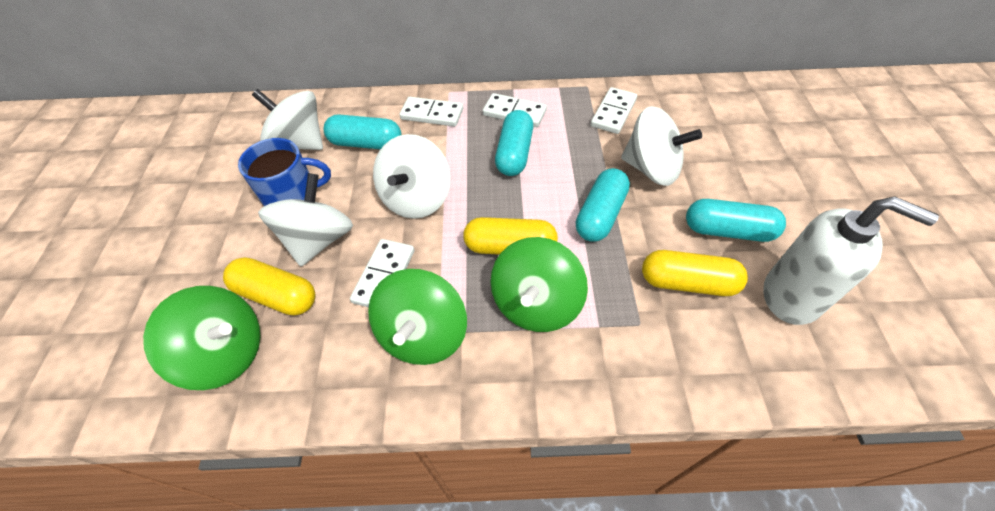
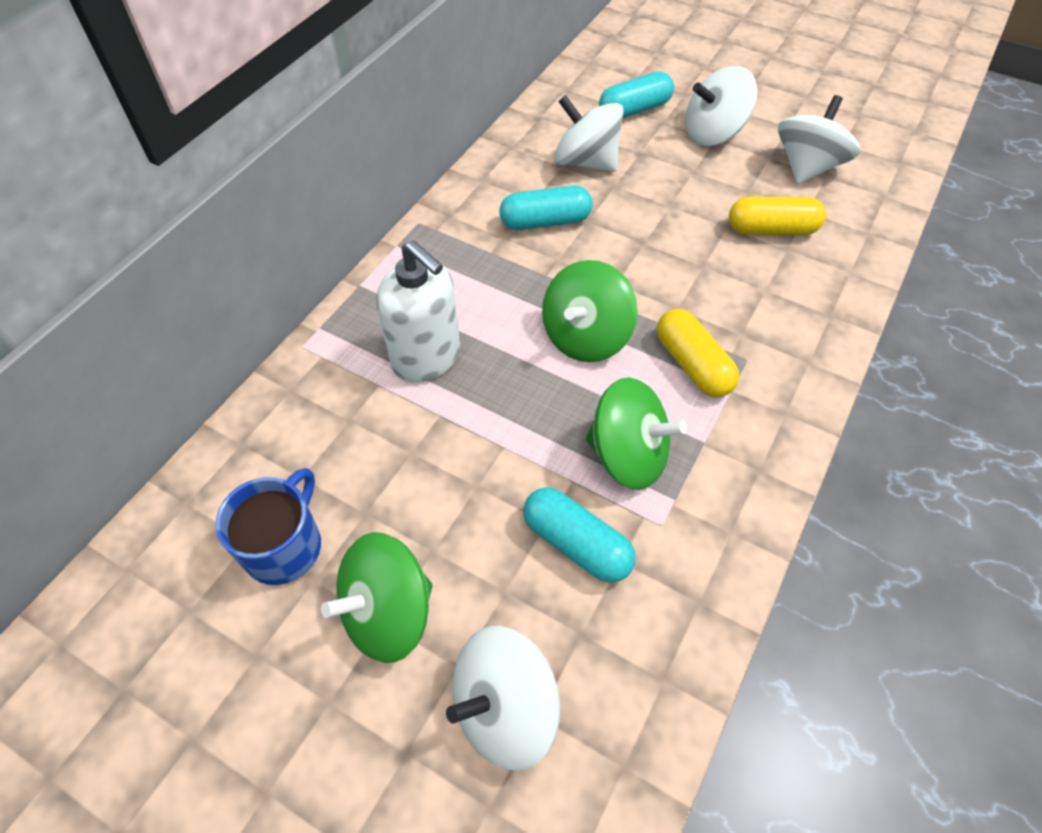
turquoise capsule: 4 -> 3
white domino: 4 -> 0
yellow capsule: 3 -> 2

